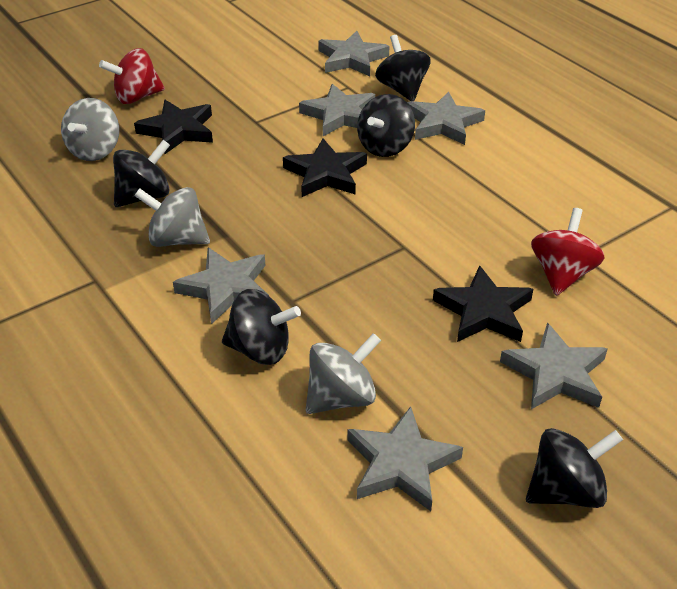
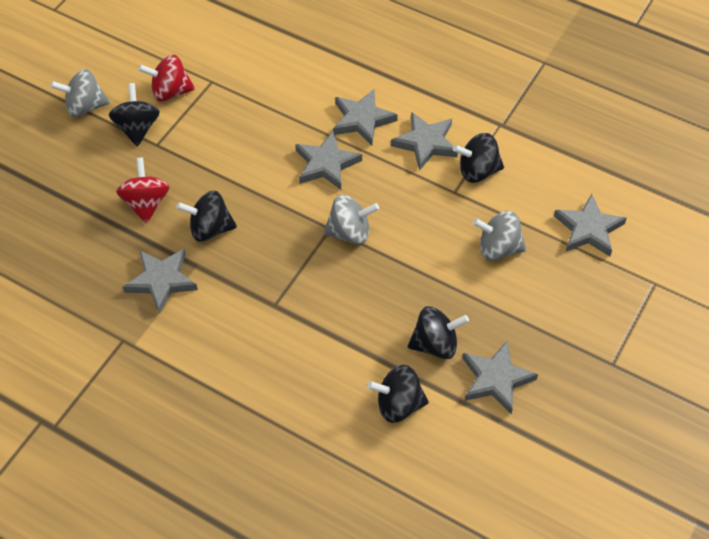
black star: 3 -> 0

